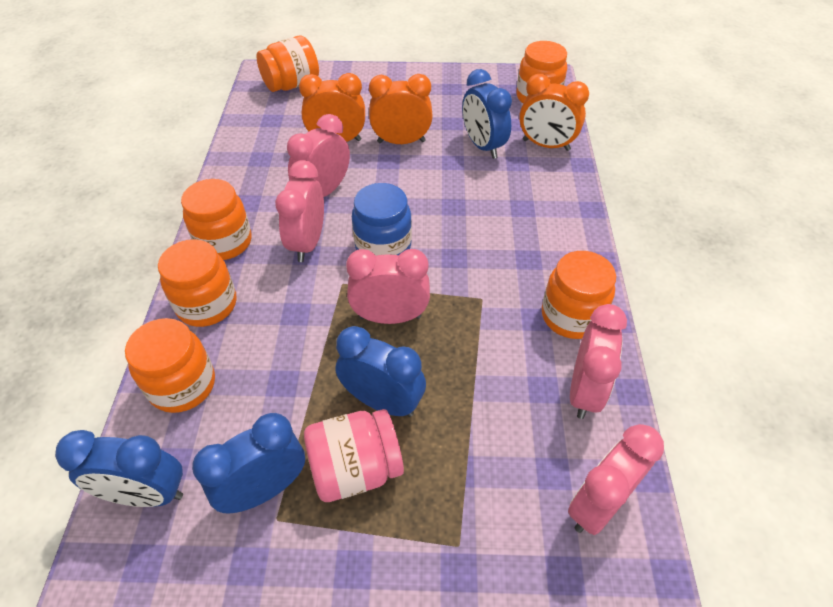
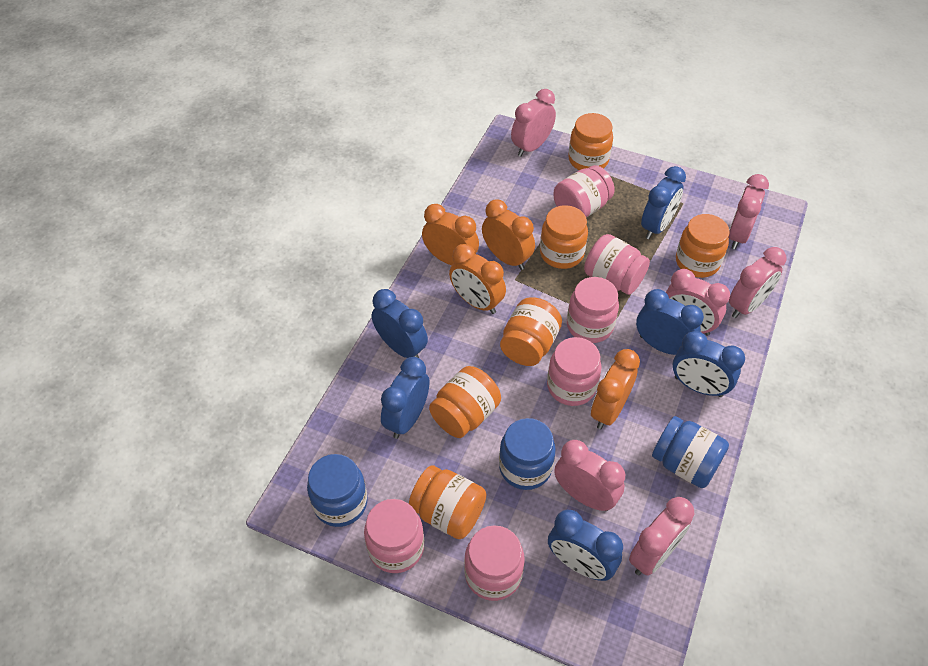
blue clock: 4 -> 6
blue jar: 1 -> 3
orange clock: 3 -> 4
pink clock: 5 -> 6
pink jar: 1 -> 6

